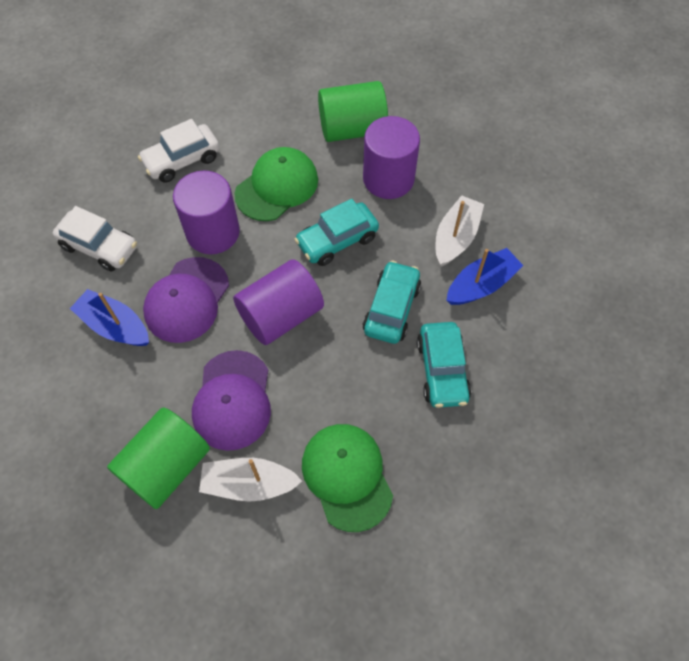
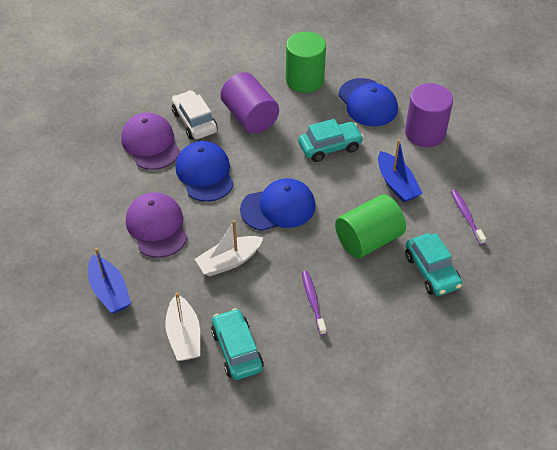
blue cap: 0 -> 3
green cap: 2 -> 0
purple cylinder: 3 -> 2
purple toothbrush: 0 -> 2
white car: 2 -> 1

